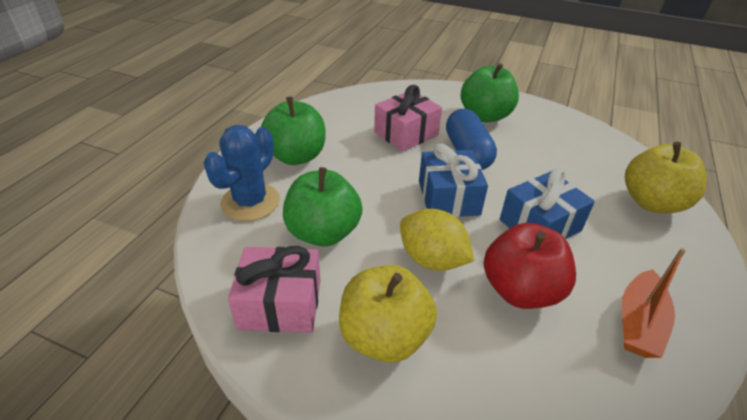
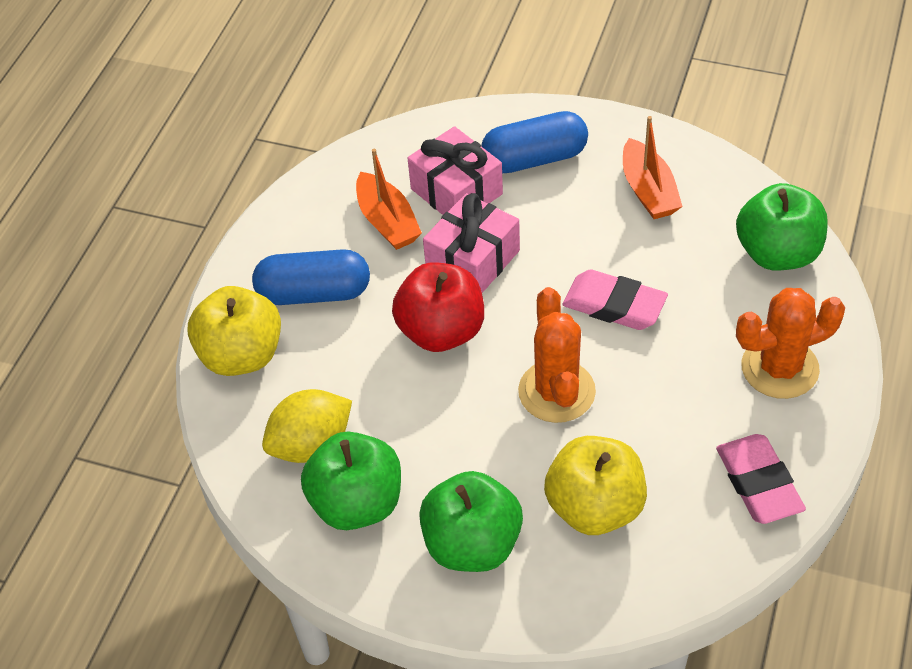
blue cactus: 1 -> 0
blue capsule: 1 -> 2
blue gift: 2 -> 0
orange boat: 1 -> 2
orange cactus: 0 -> 2
pink eraser: 0 -> 2

